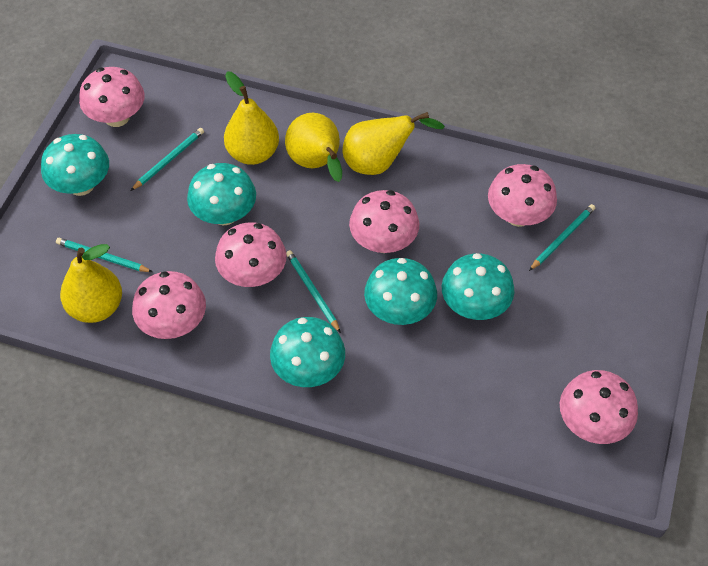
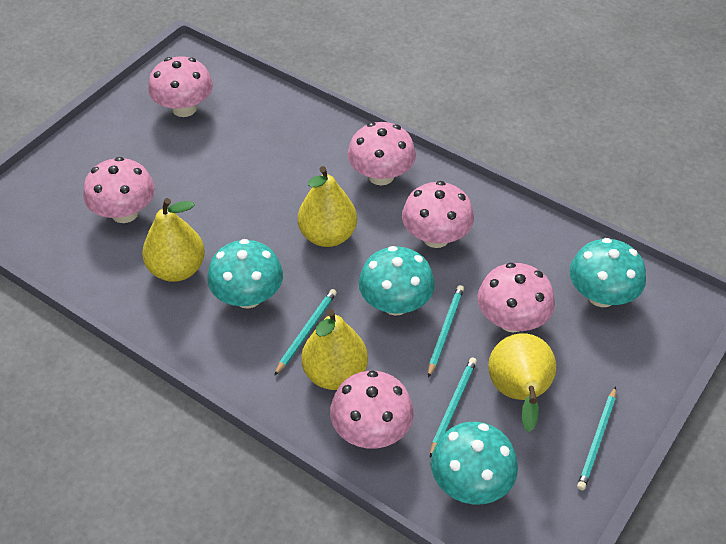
turquoise mushroom: 5 -> 4

